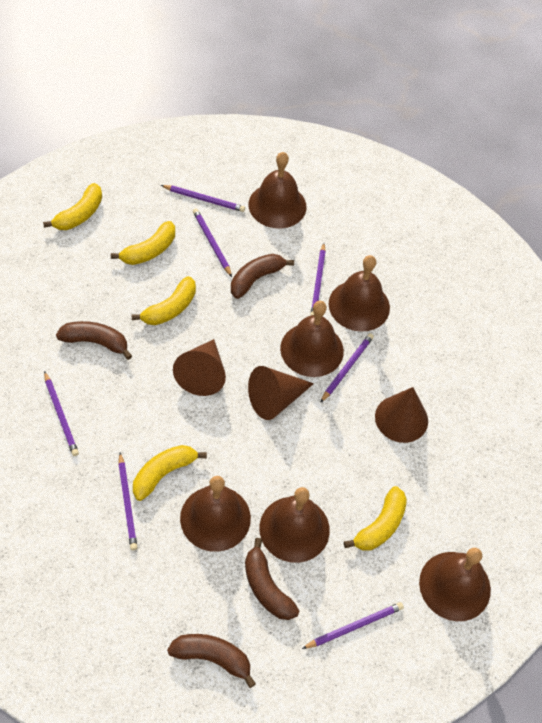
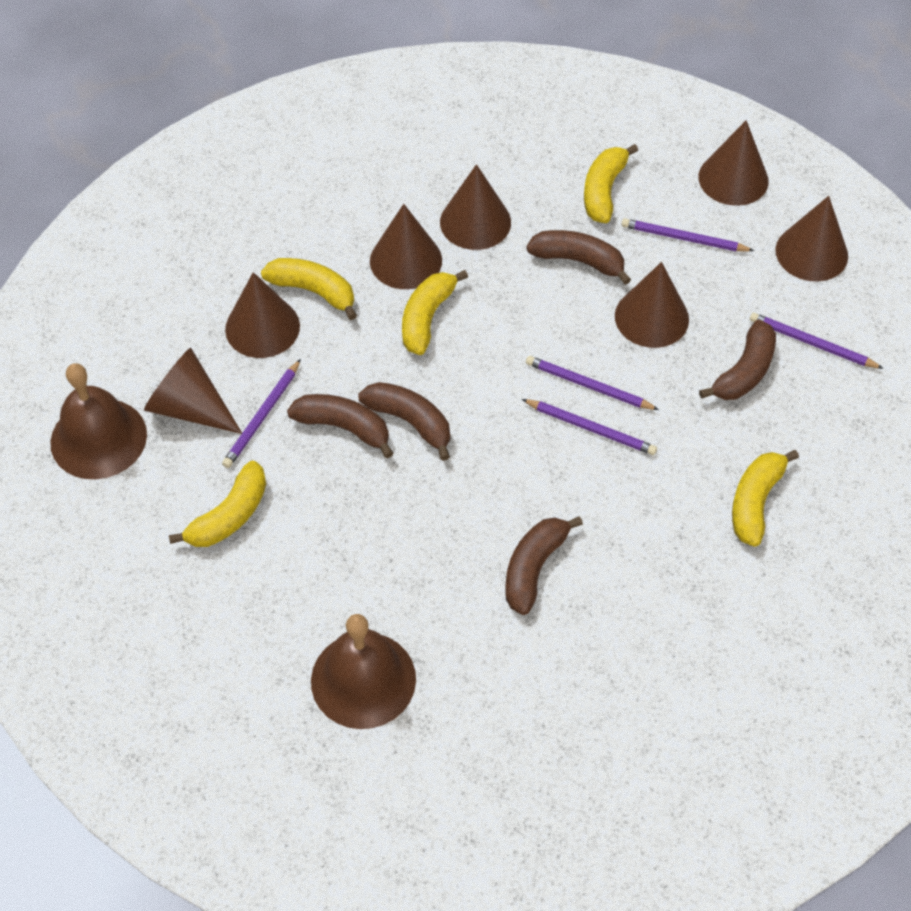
brown banana: 4 -> 5
brown bell: 6 -> 2
brown cone: 3 -> 7
purple pencil: 7 -> 5

